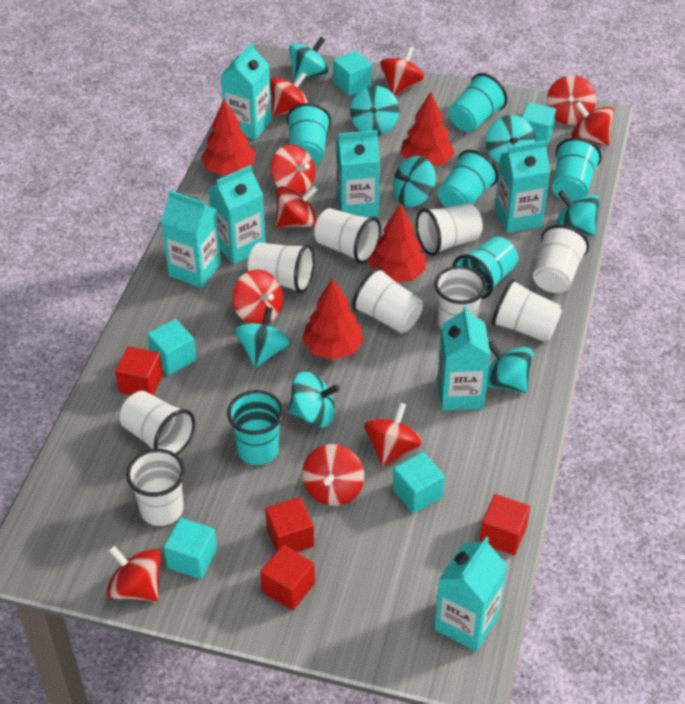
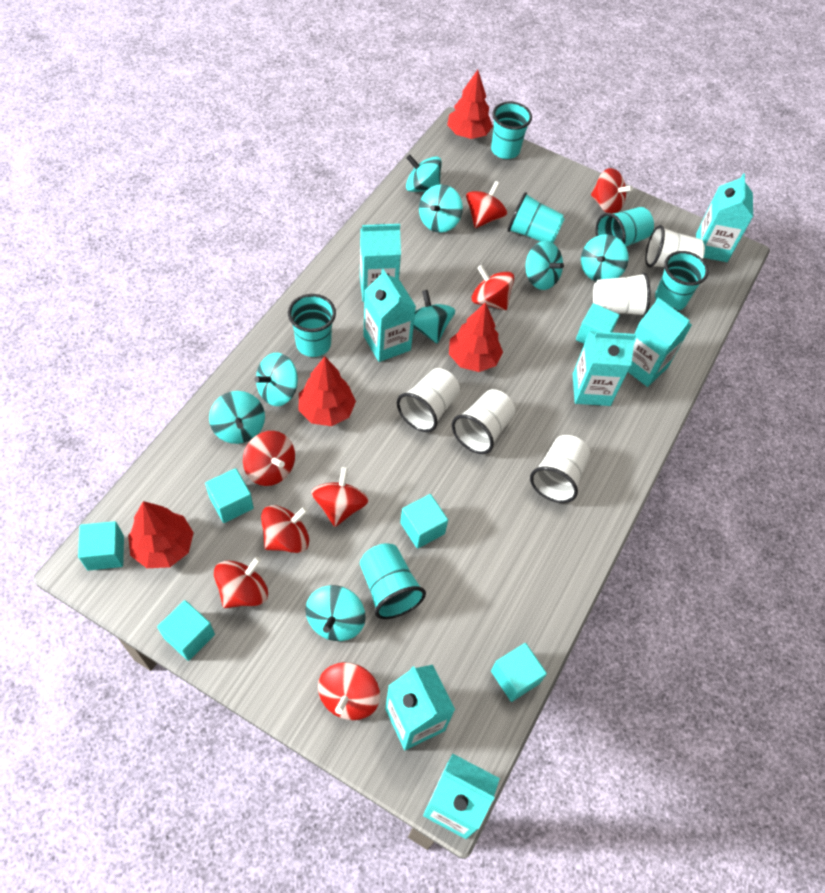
red cube: 4 -> 0
red spinning top: 10 -> 8
turquoise cube: 5 -> 6
white cup: 9 -> 5

